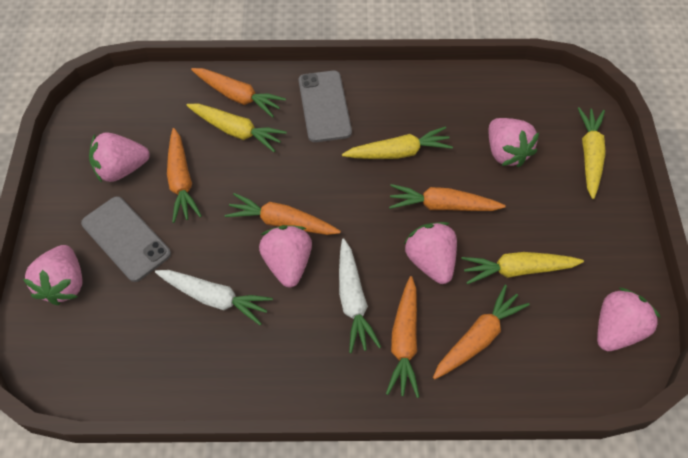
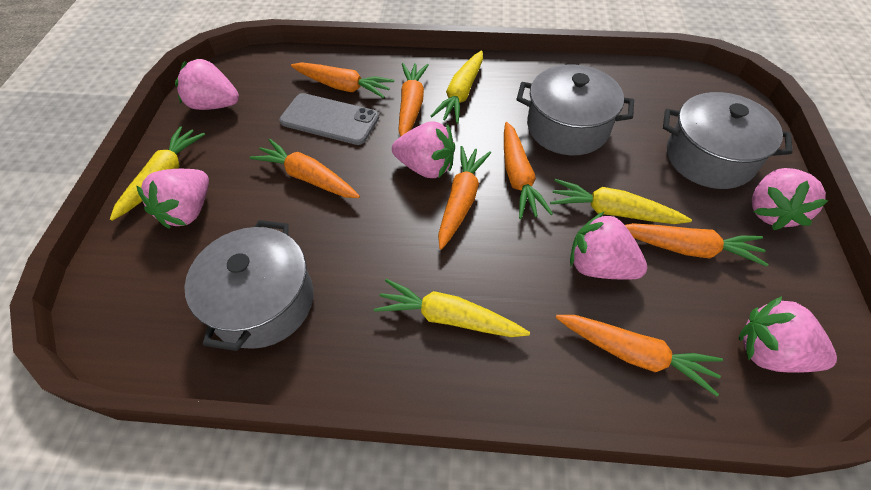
grey phone: 2 -> 1
grey pot: 0 -> 3
orange carrot: 6 -> 7
white carrot: 2 -> 0

